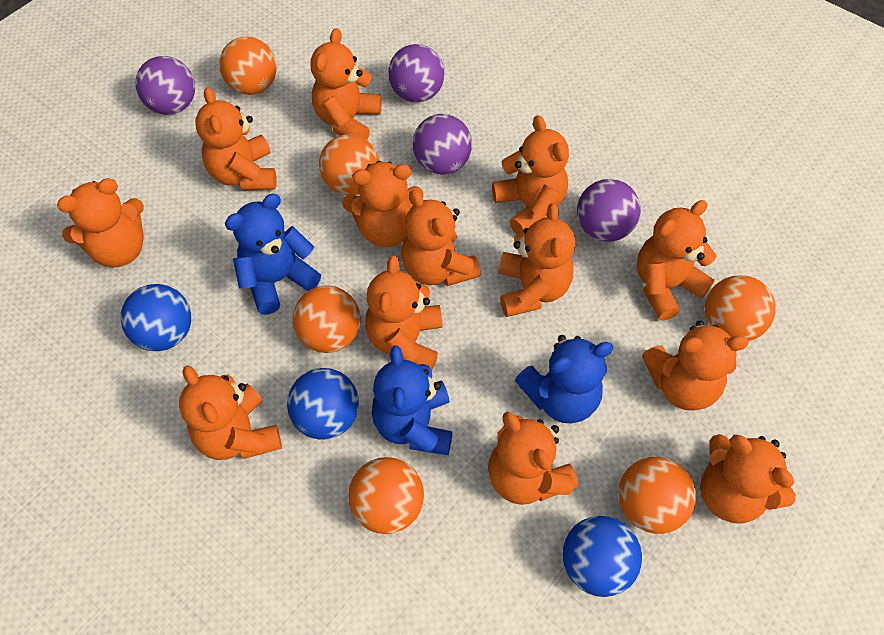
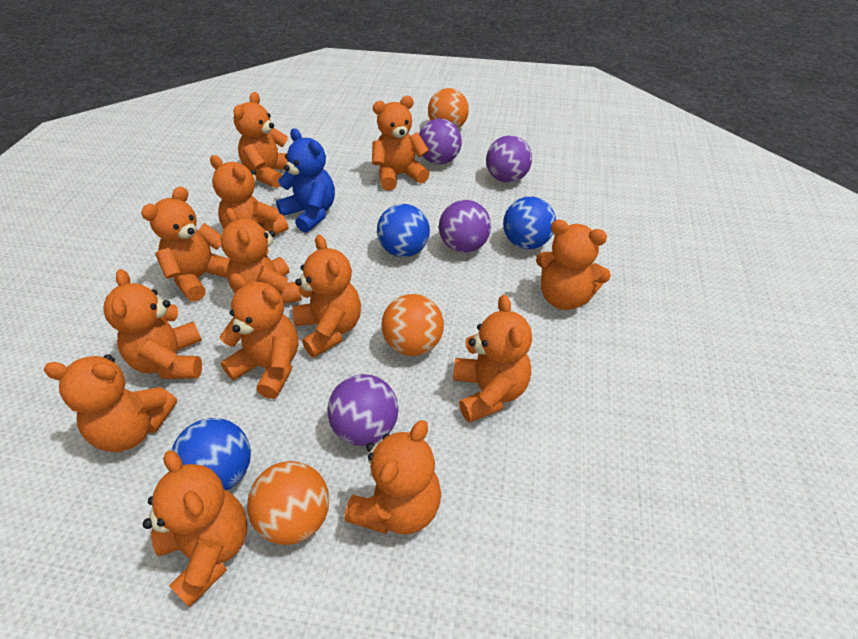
blue teddy bear: 3 -> 1
orange ball: 6 -> 3

